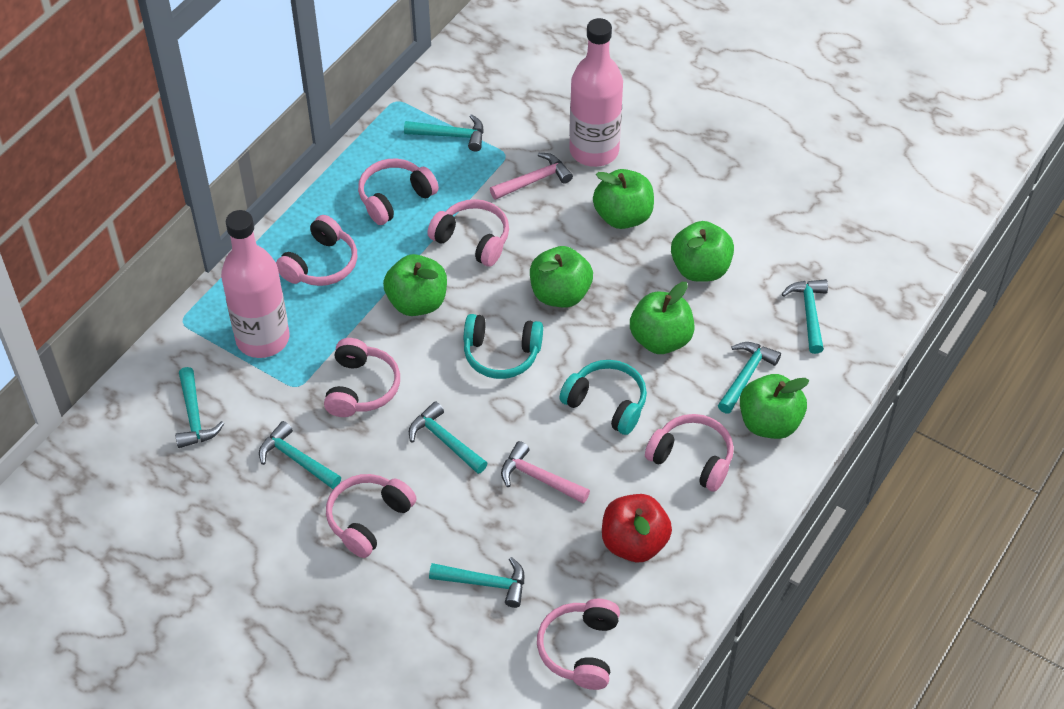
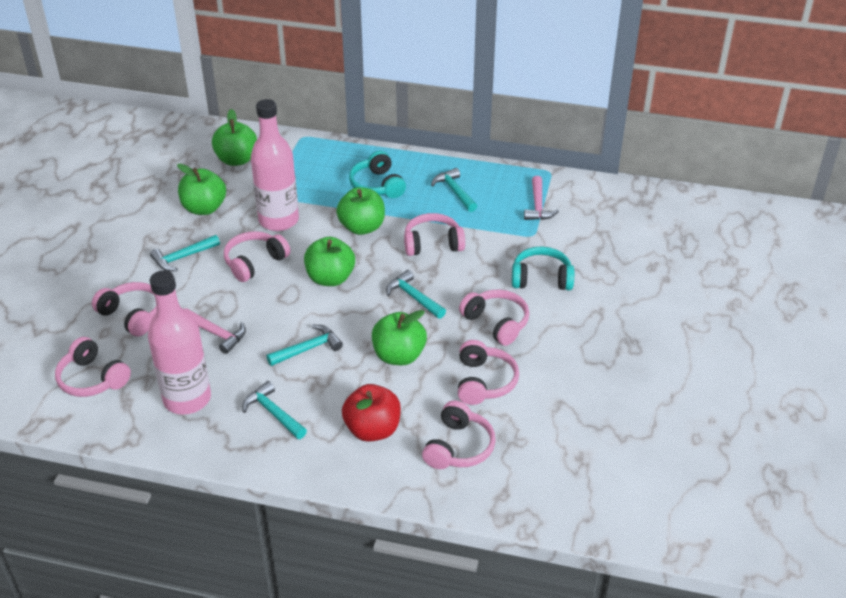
green apple: 6 -> 5
turquoise hammer: 7 -> 5

